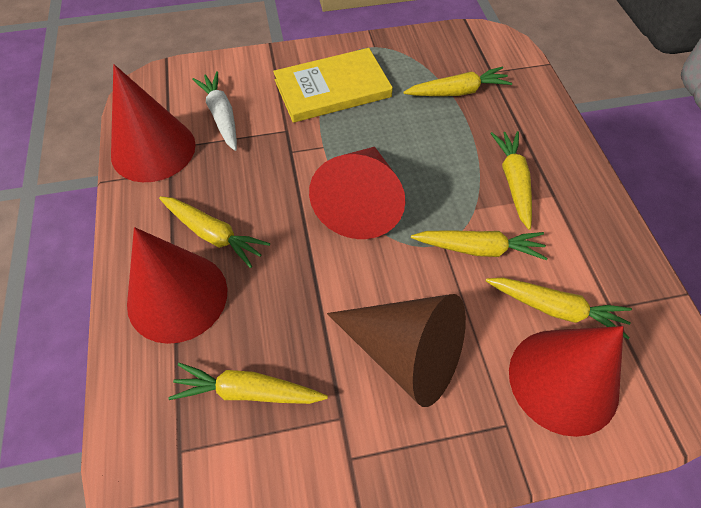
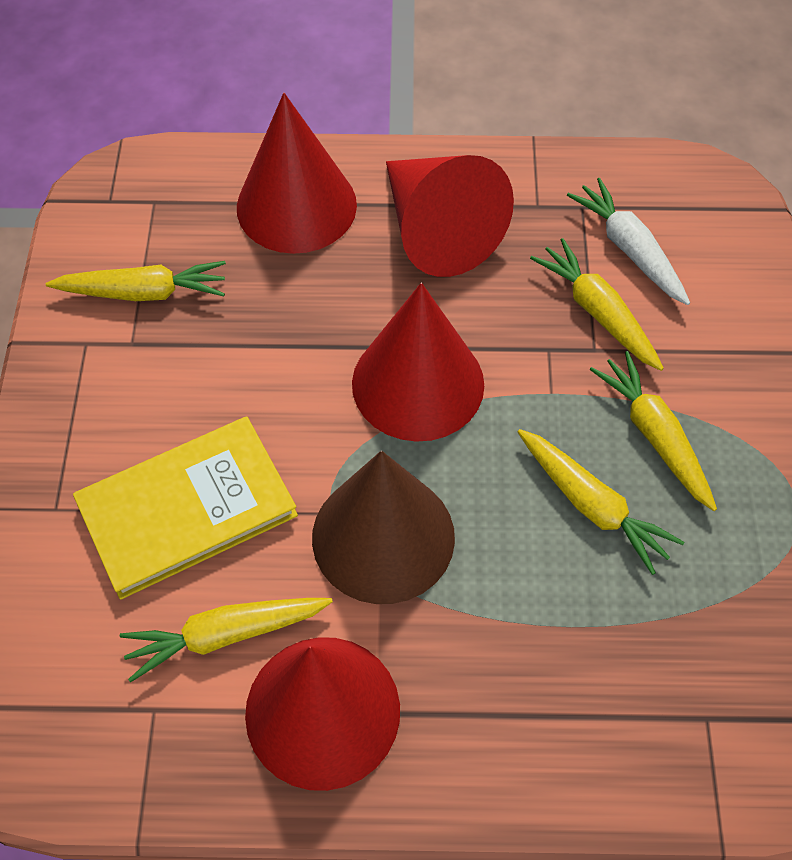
yellow carrot: 6 -> 5

